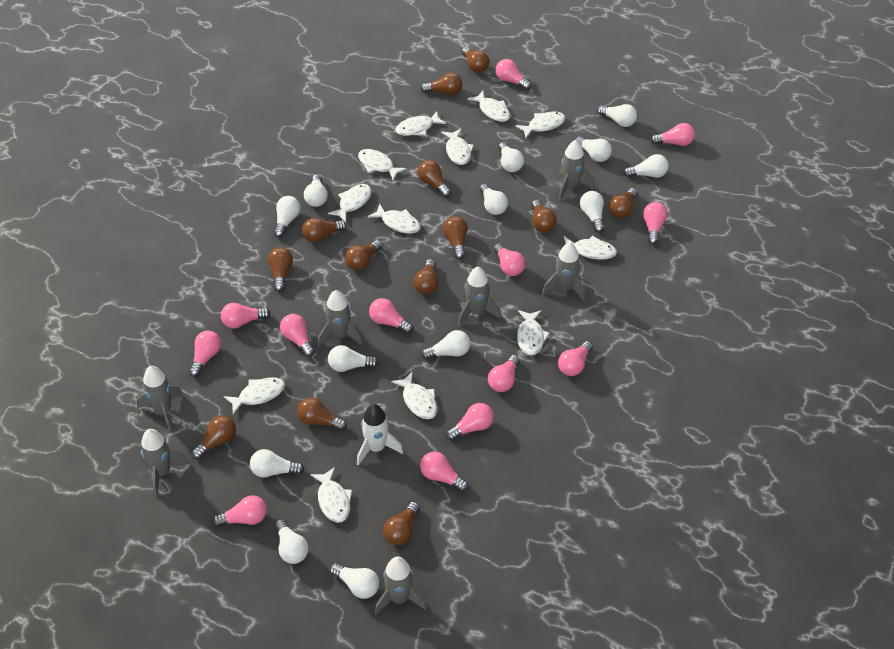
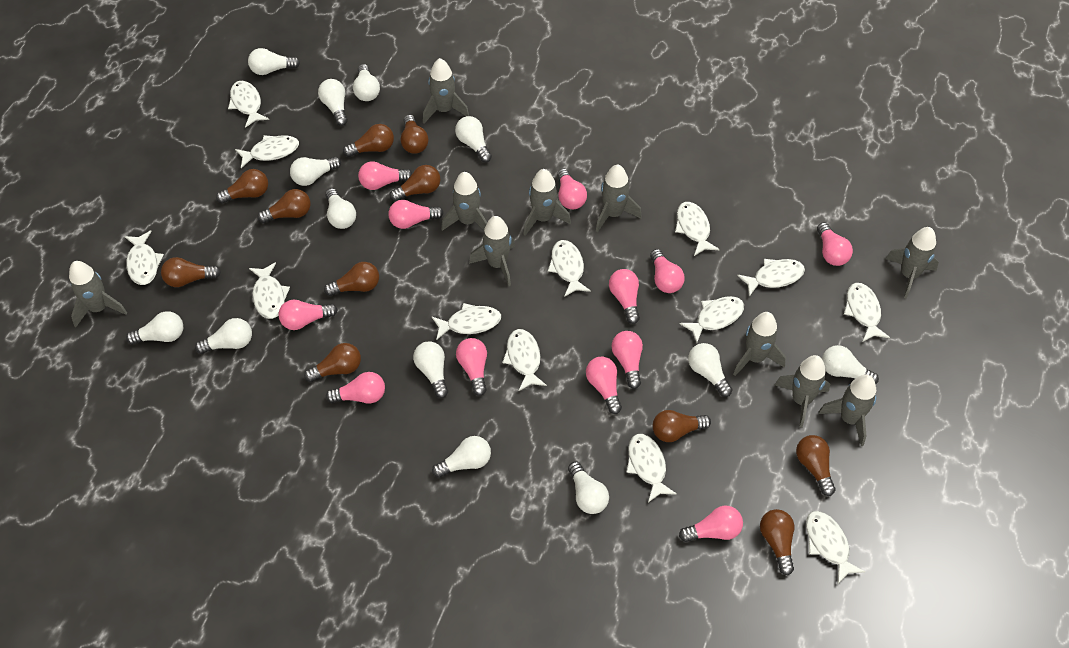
brown light bulb: 13 -> 11
grey rocket: 7 -> 10
pink light bulb: 13 -> 12
white fish: 12 -> 13
white rocket: 1 -> 0

